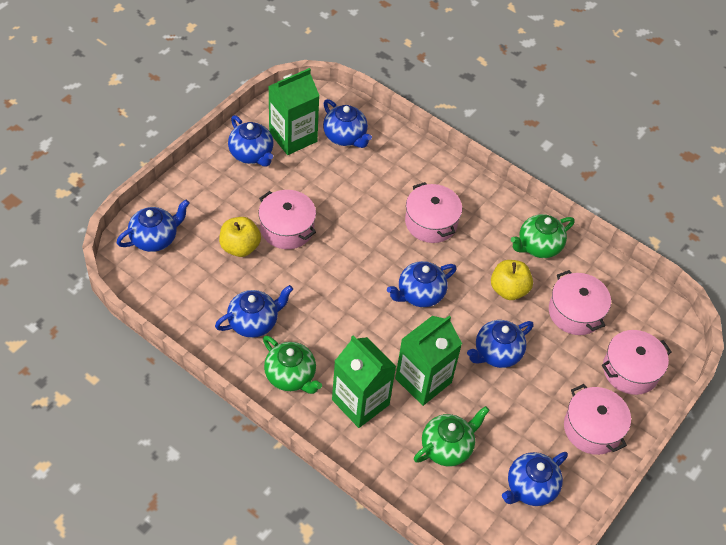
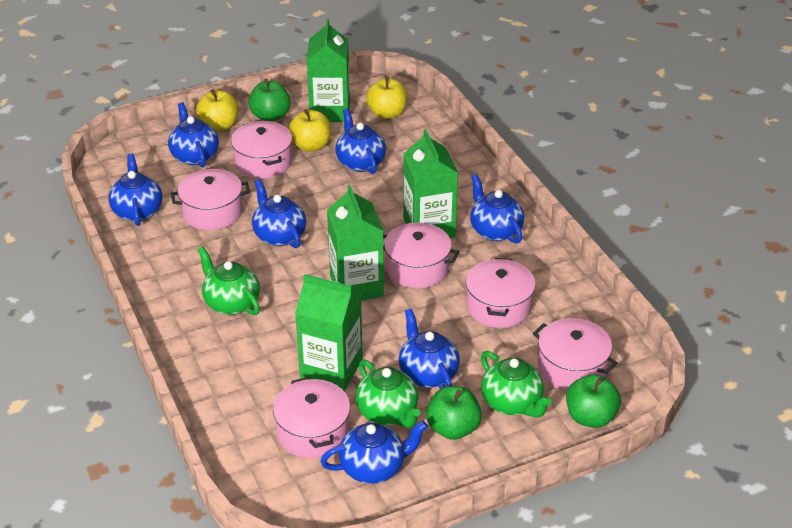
green apple: 0 -> 3
green carton: 3 -> 4
pink pot: 5 -> 6
yellow apple: 2 -> 3

